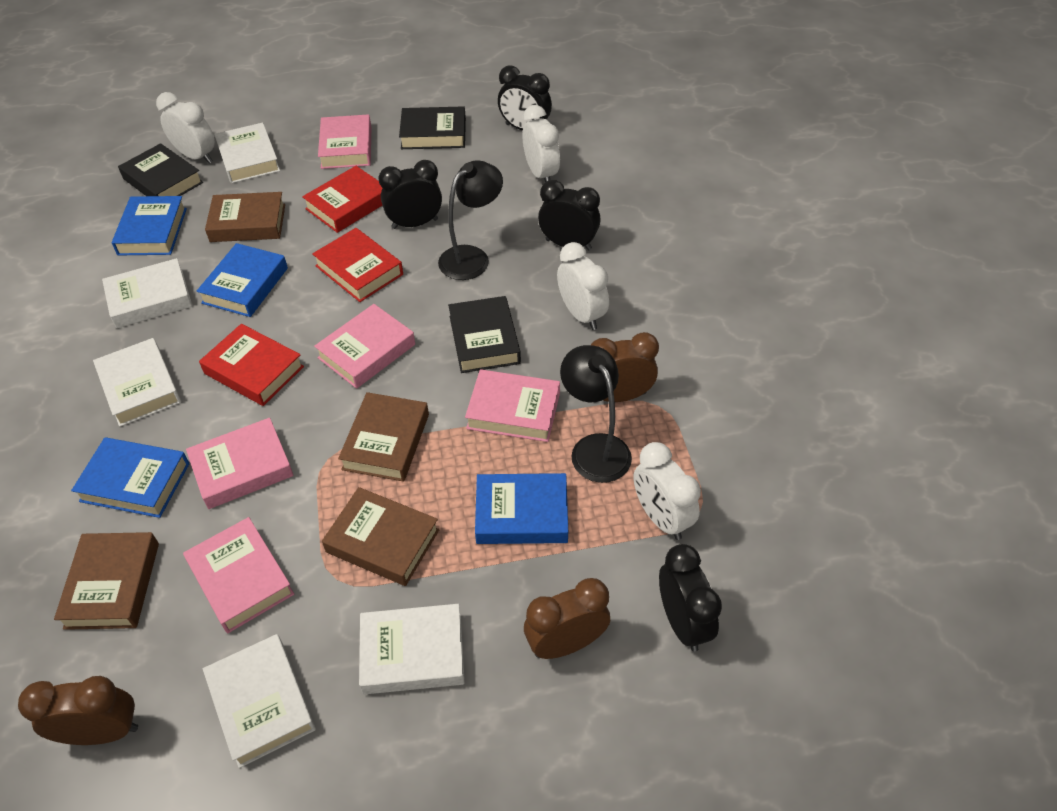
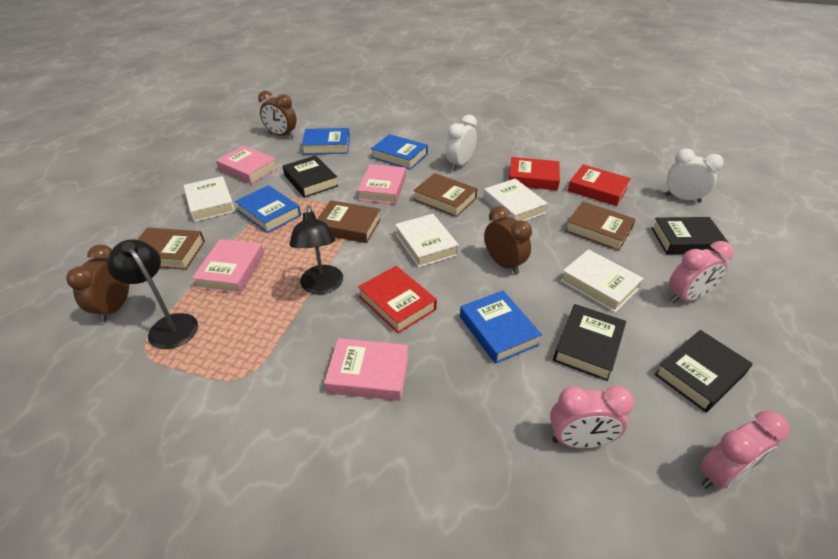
black book: 3 -> 4
black clock: 4 -> 0
pink book: 5 -> 4
pink clock: 0 -> 3
white book: 5 -> 4
white clock: 4 -> 2

